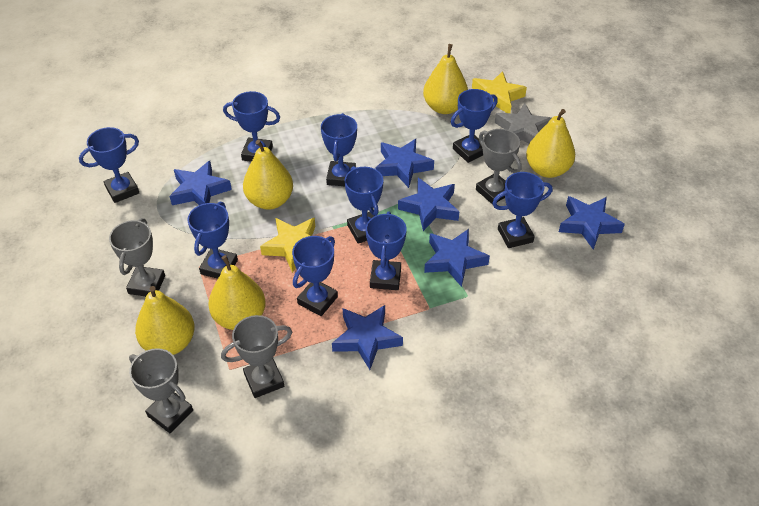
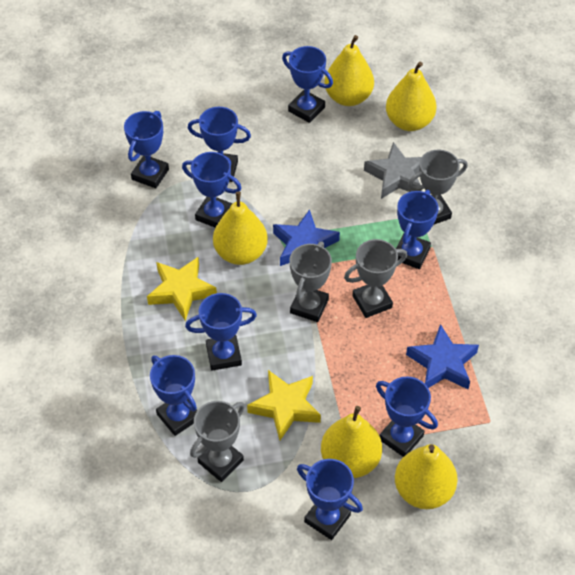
blue star: 6 -> 2

